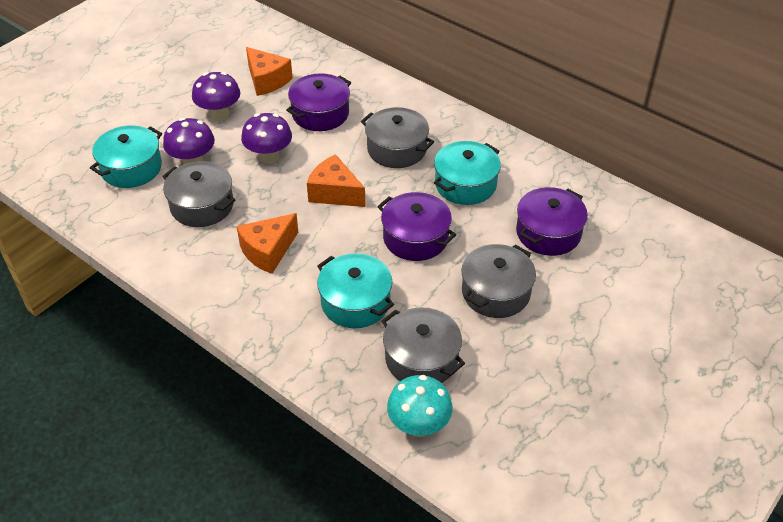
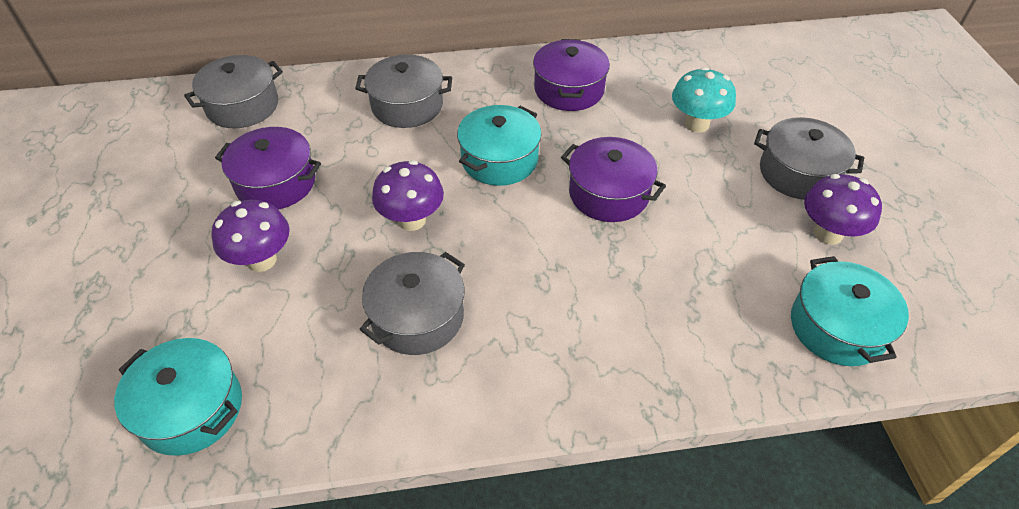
orange cheese: 3 -> 0

